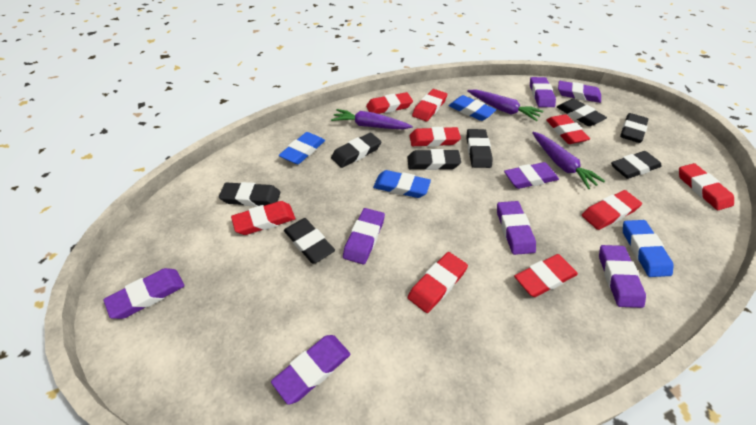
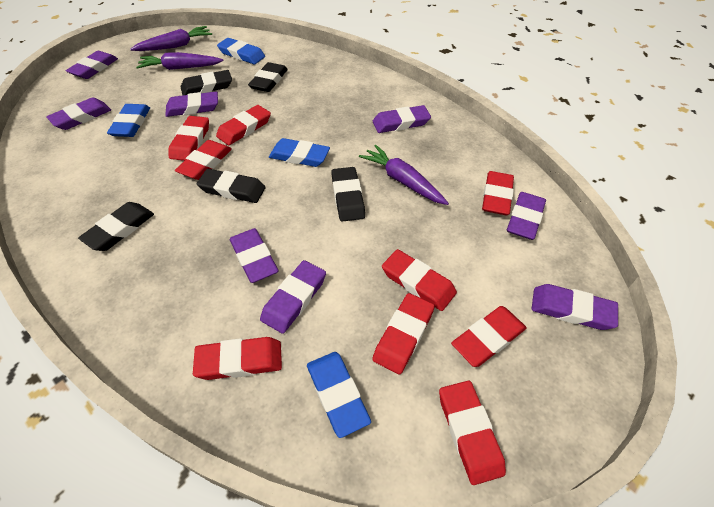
black eraser: 8 -> 5

